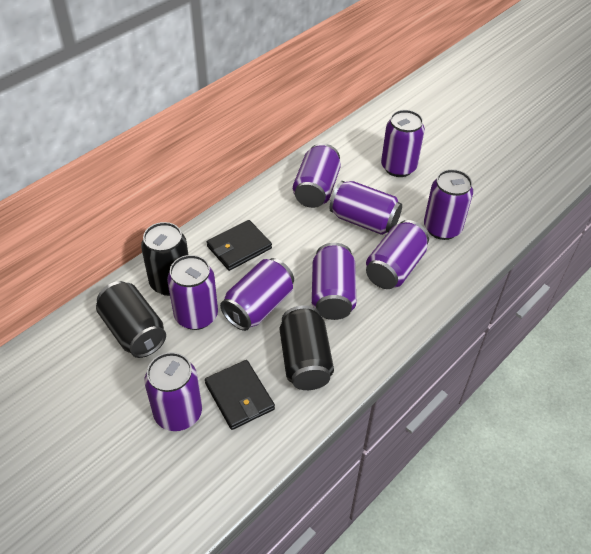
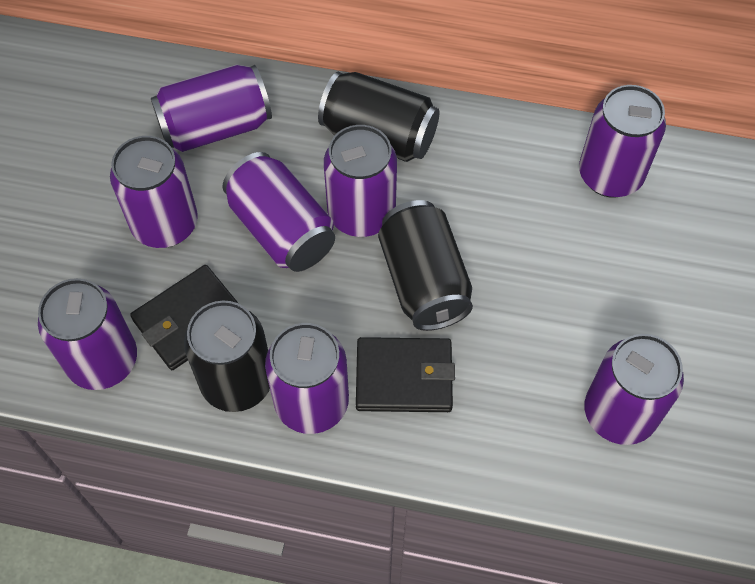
purple can: 9 -> 8

